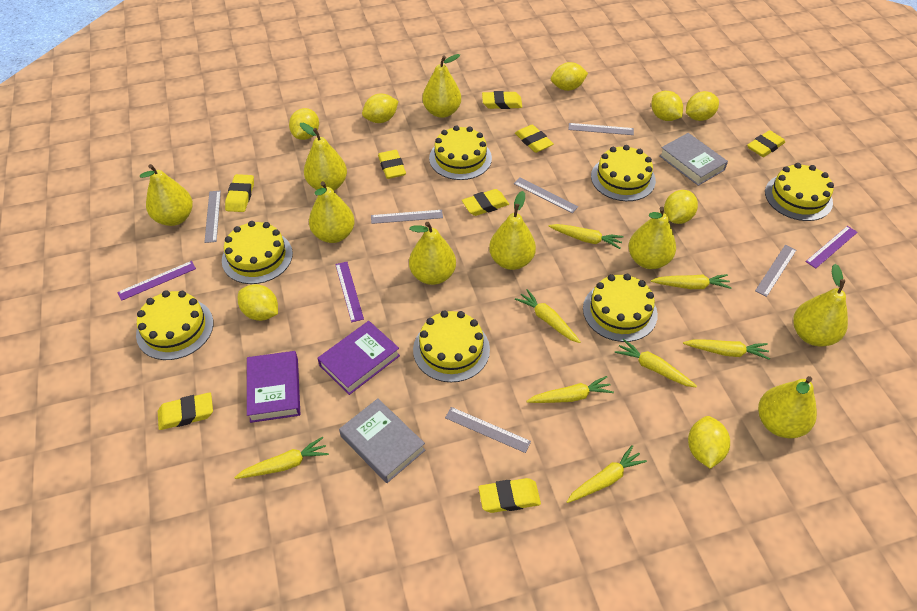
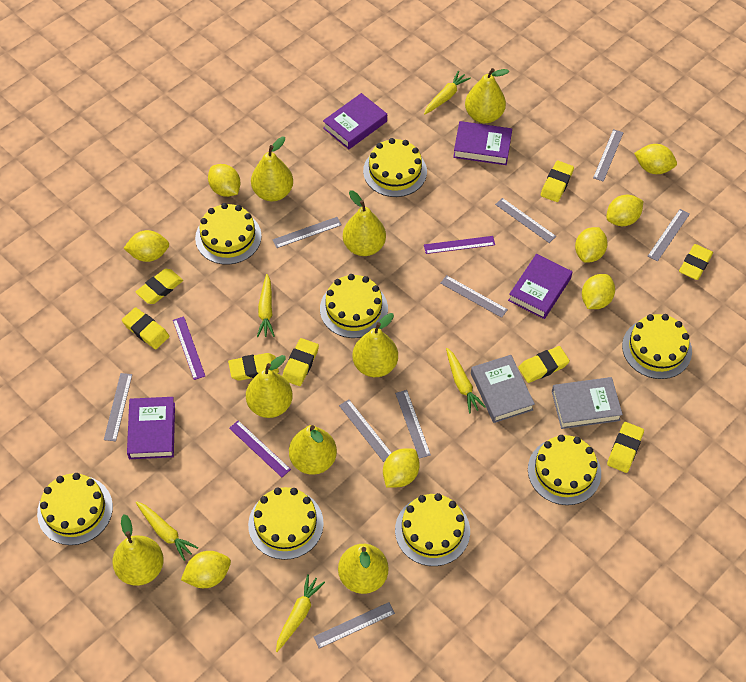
grey ruler: 6 -> 9
purple book: 2 -> 4
yellow cake: 7 -> 8
yellow carrot: 8 -> 5
yellow pear: 9 -> 8

